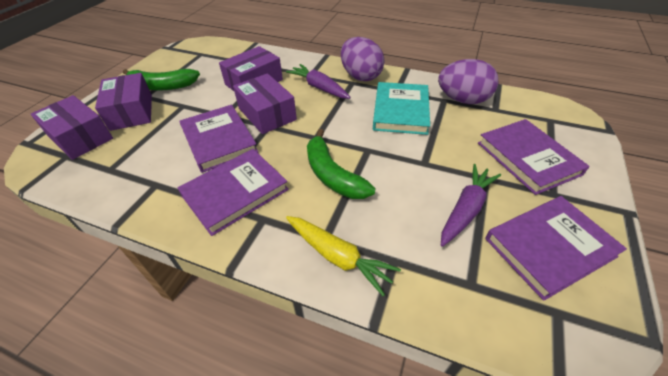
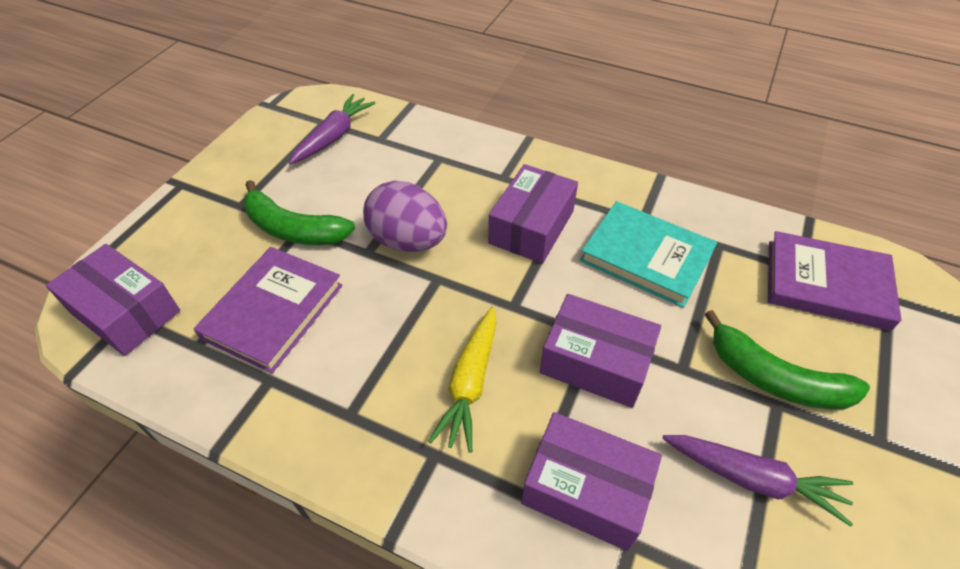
purple book: 4 -> 2
purple egg: 2 -> 1

